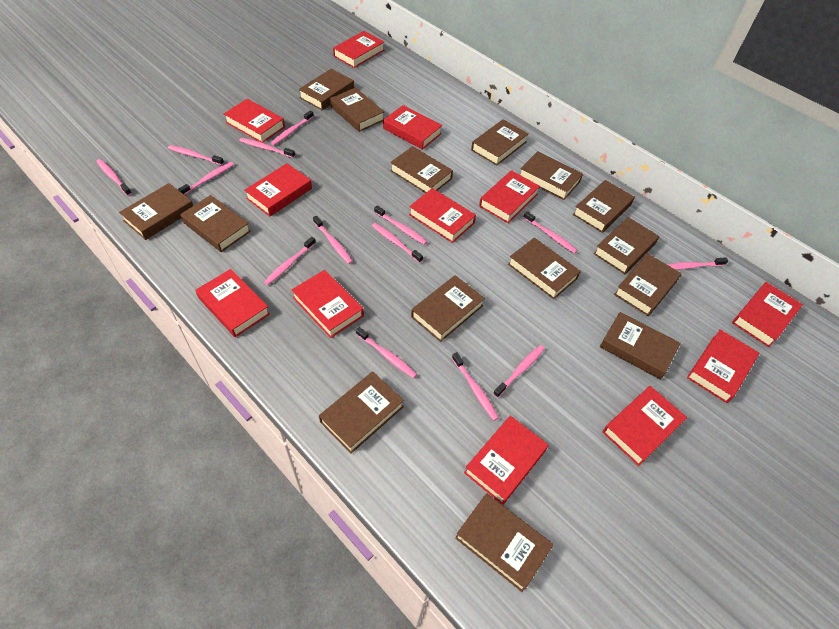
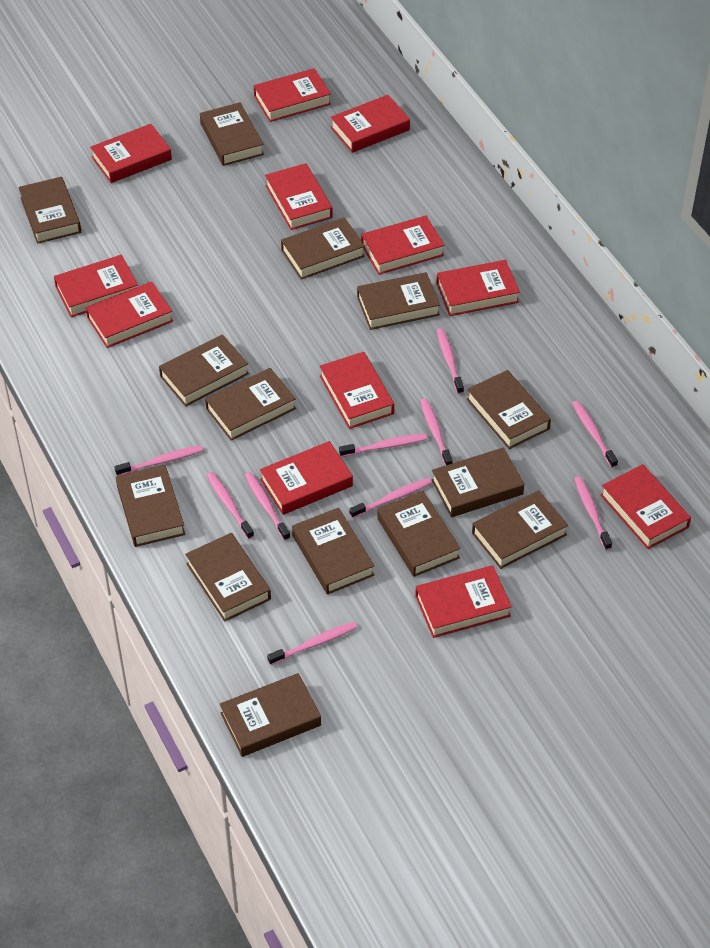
brown book: 15 -> 14
pink toothbrush: 14 -> 10

